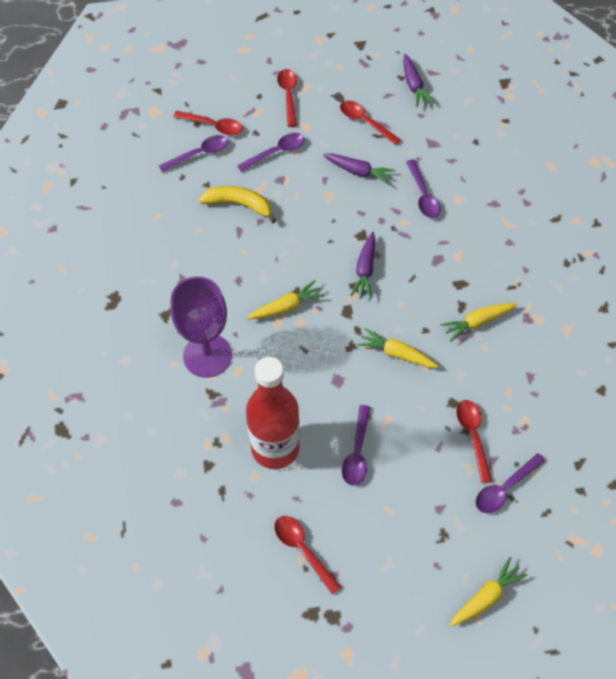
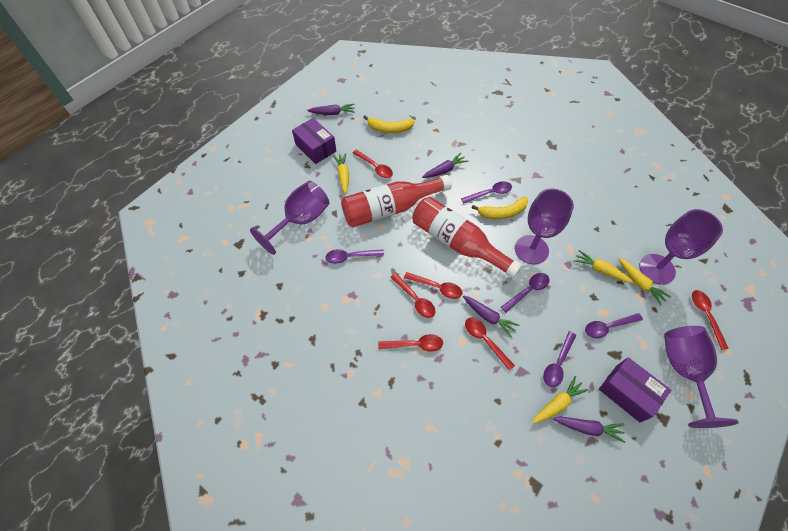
purple box: 0 -> 2
purple carrot: 3 -> 4
purple goblet: 1 -> 4
red bottle: 1 -> 2
red spoon: 5 -> 6
yellow banana: 1 -> 2

